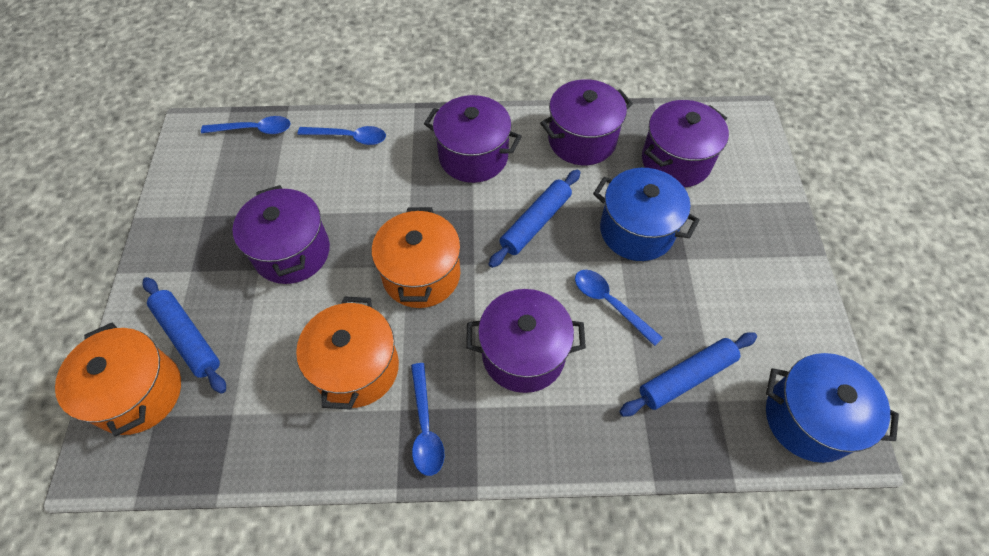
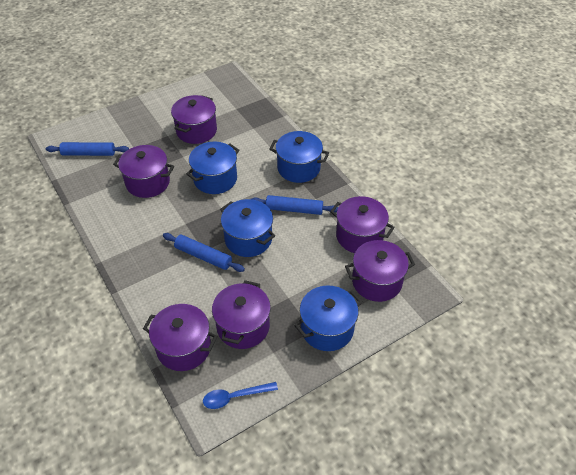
blue pot: 2 -> 4
blue spoon: 4 -> 1
orange pot: 3 -> 0
purple pot: 5 -> 6

